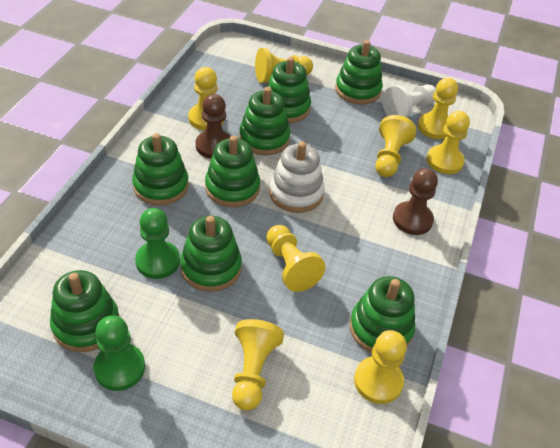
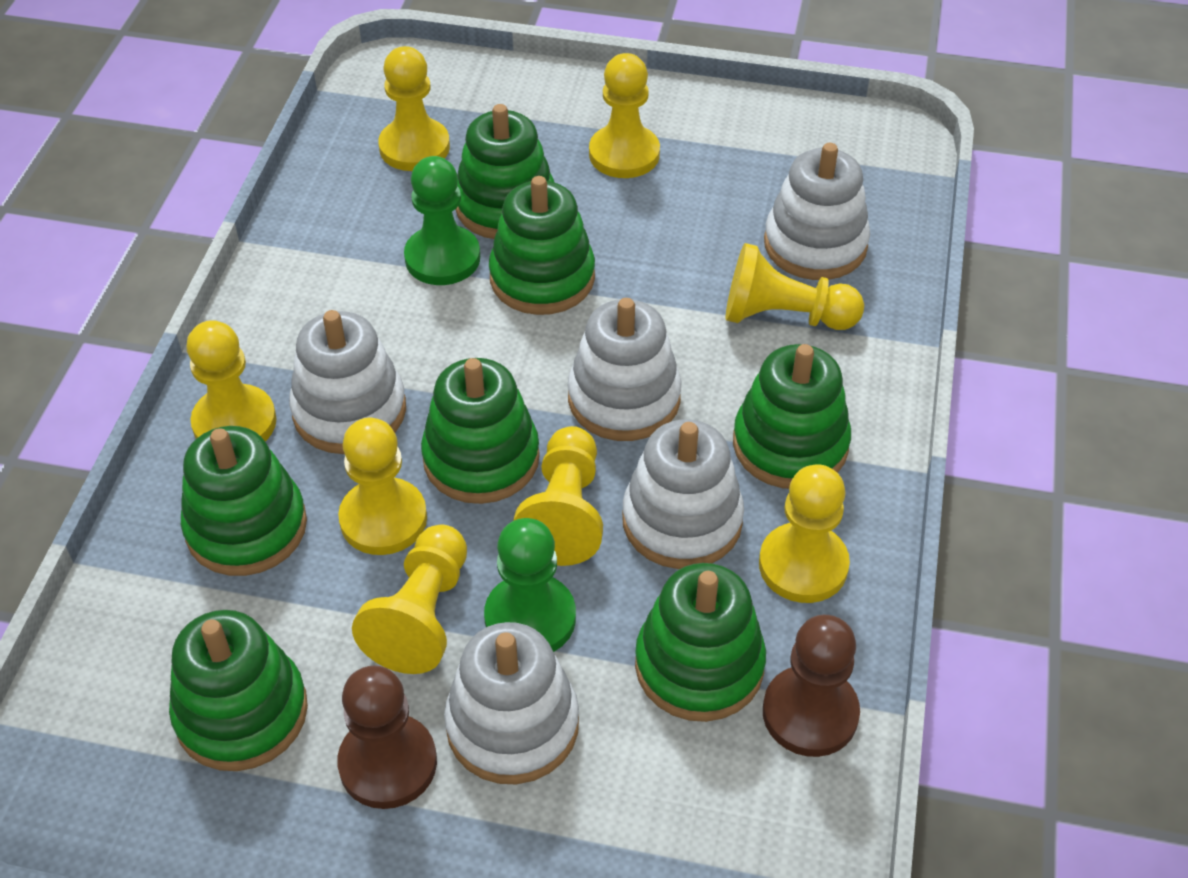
green stacking toy: 8 -> 7
white pawn: 1 -> 0
white stacking toy: 1 -> 5

